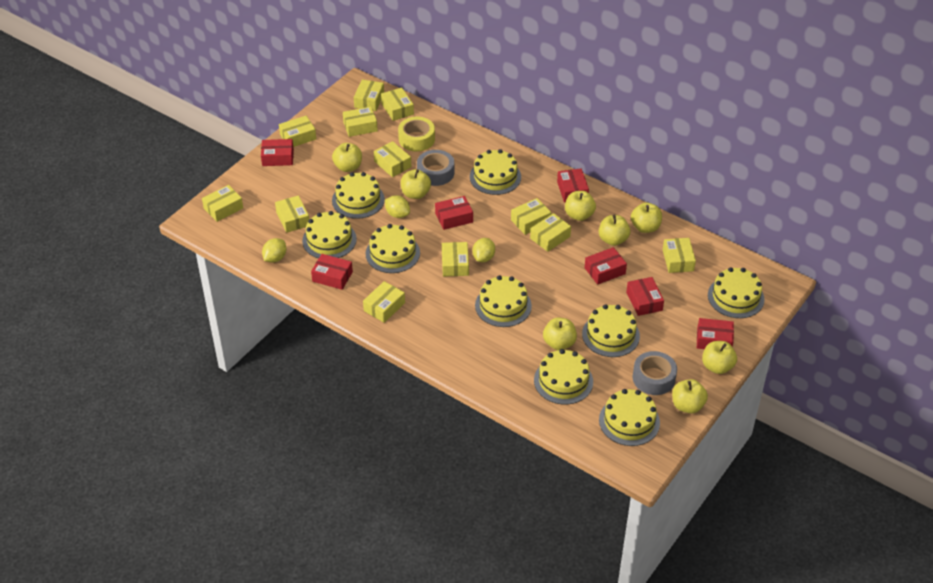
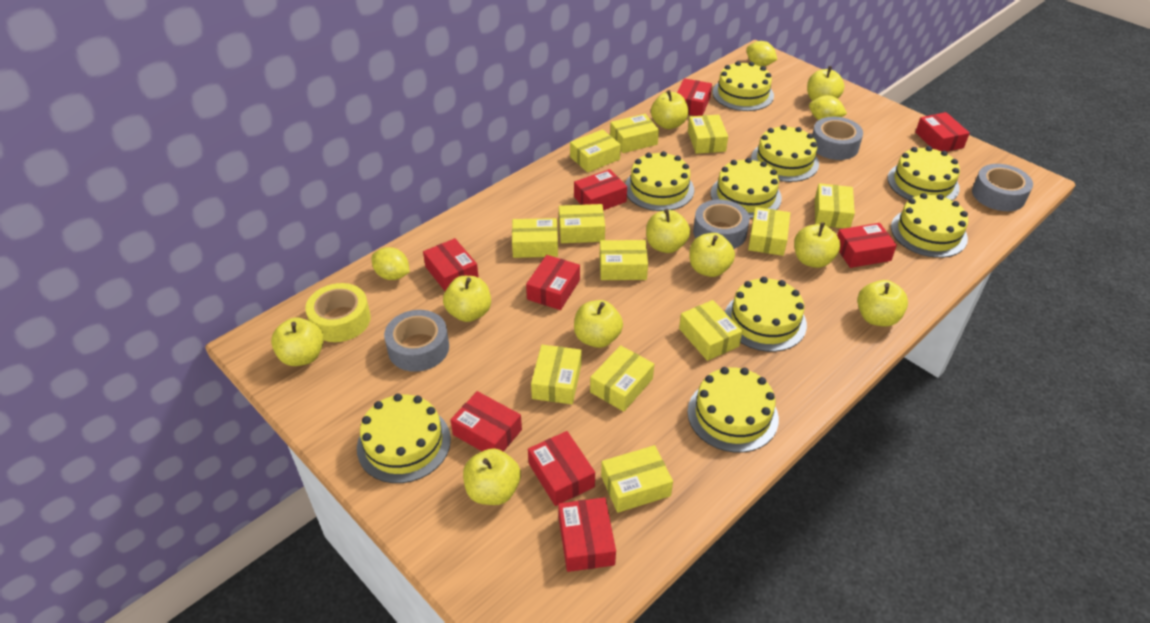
grey tape: 2 -> 4
red box: 7 -> 9
yellow apple: 8 -> 10

